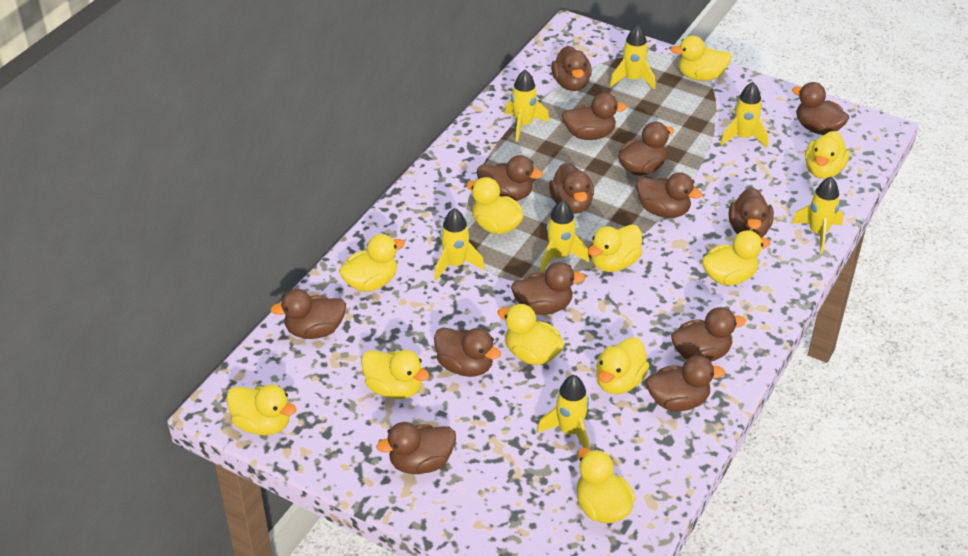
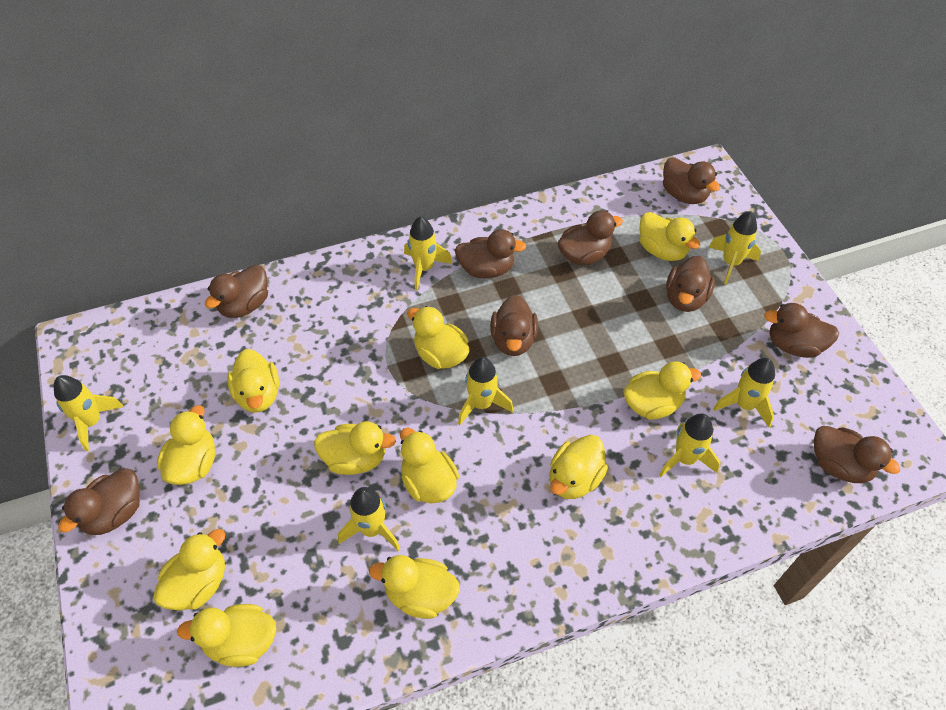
brown duck: 14 -> 9

